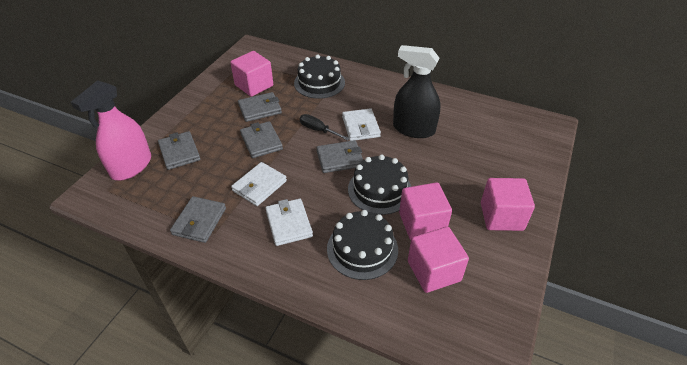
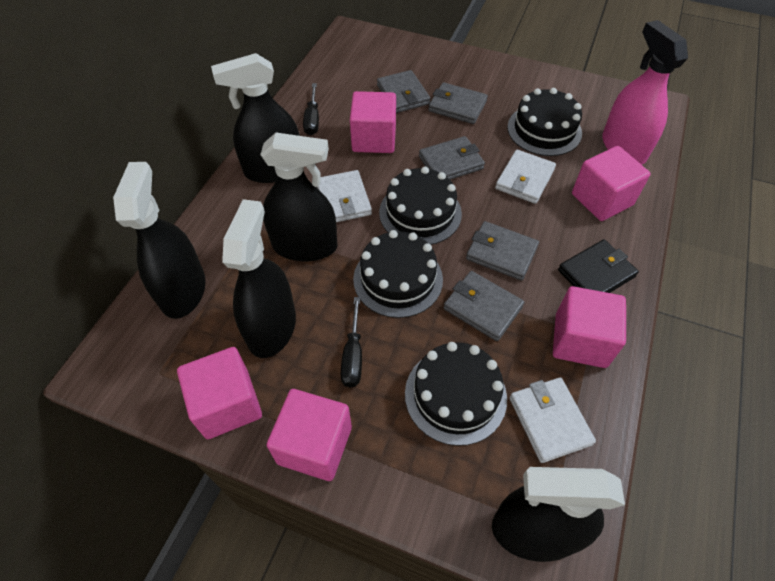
black cake: 3 -> 4
black screwdriver: 1 -> 2
black spray bottle: 1 -> 5
black wallet: 0 -> 1
pink cube: 4 -> 5

